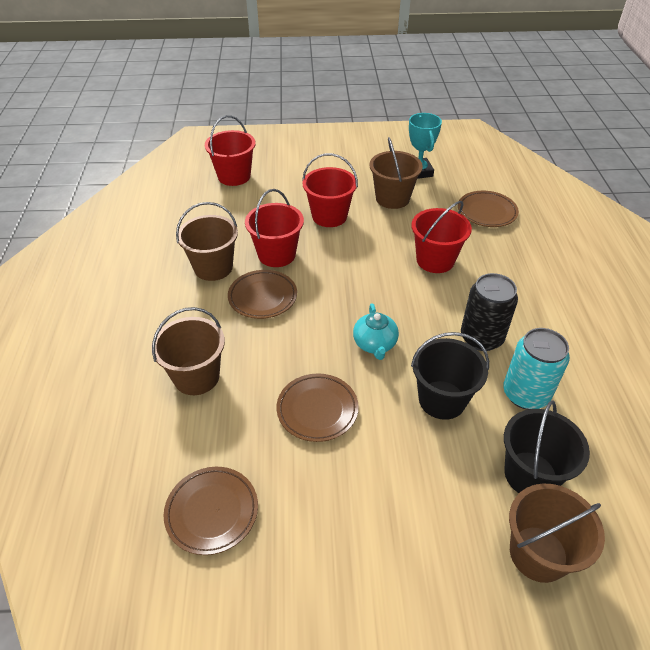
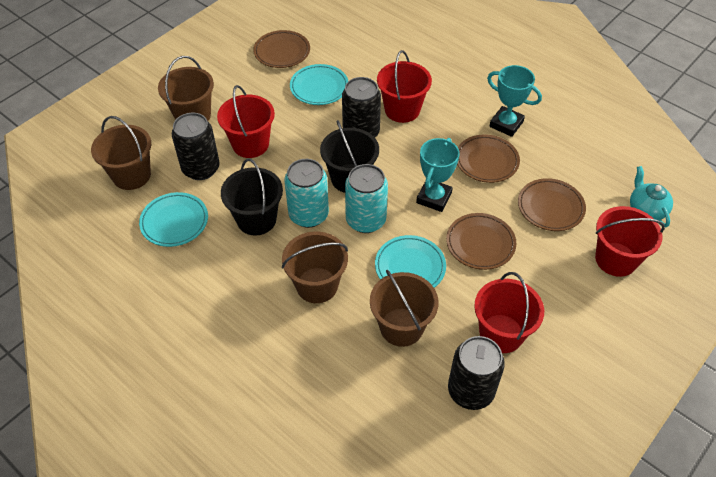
black can: 1 -> 3
turquoise can: 1 -> 2
turquoise plate: 0 -> 3
turquoise trophy: 1 -> 2

